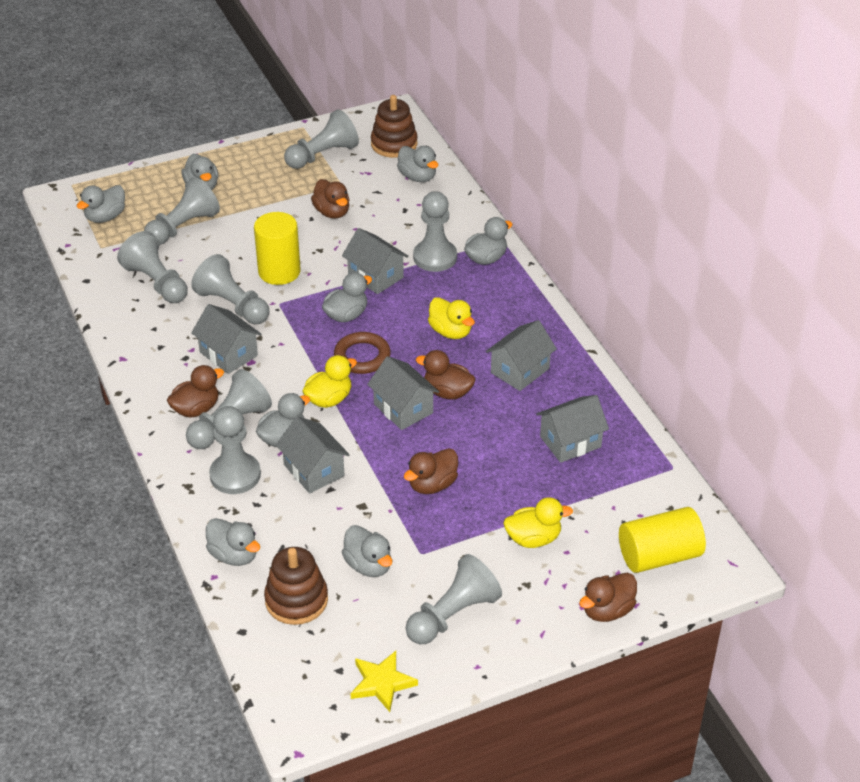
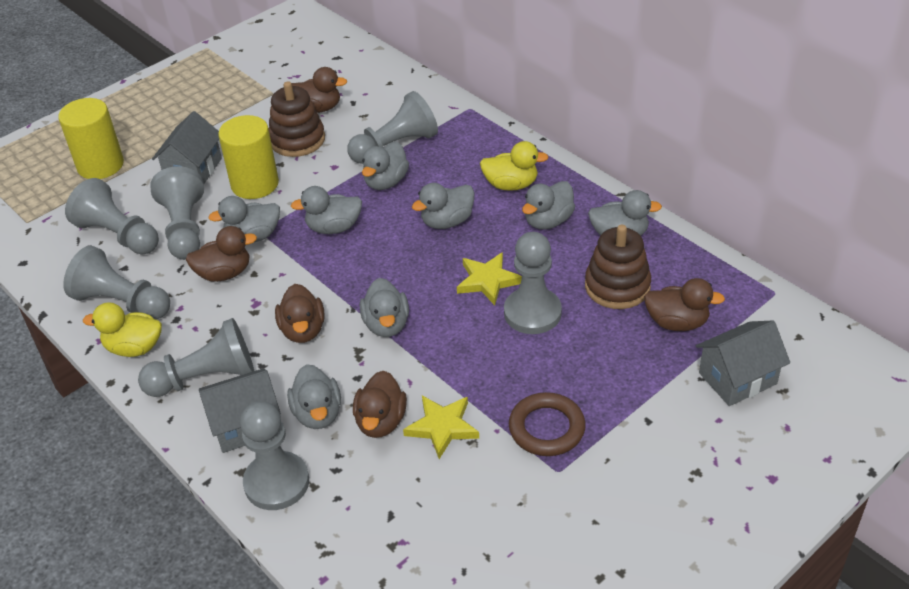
grey house: 6 -> 3
grey pawn: 8 -> 7
yellow duck: 3 -> 2
yellow star: 1 -> 2

